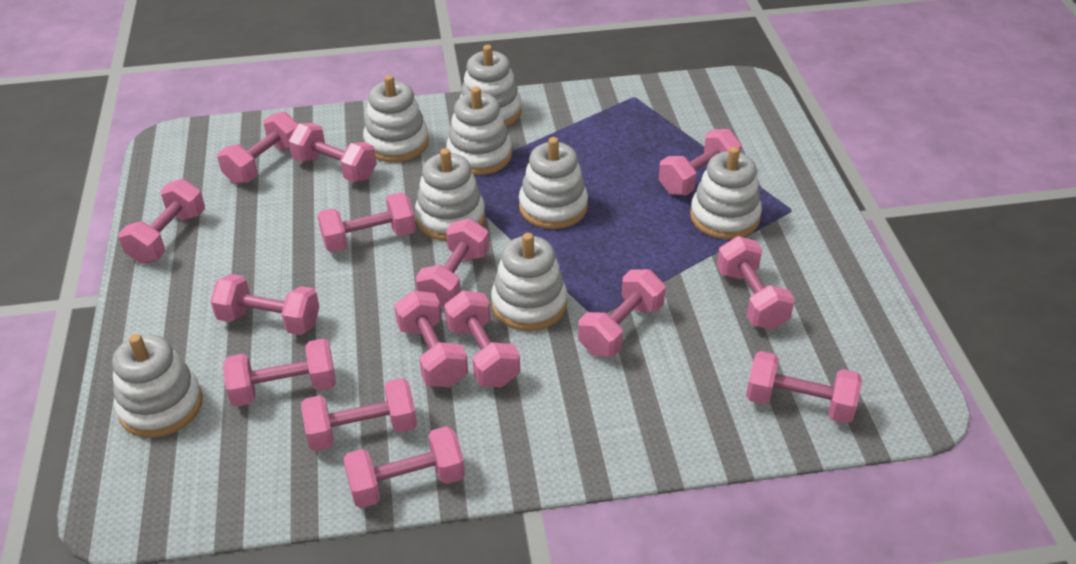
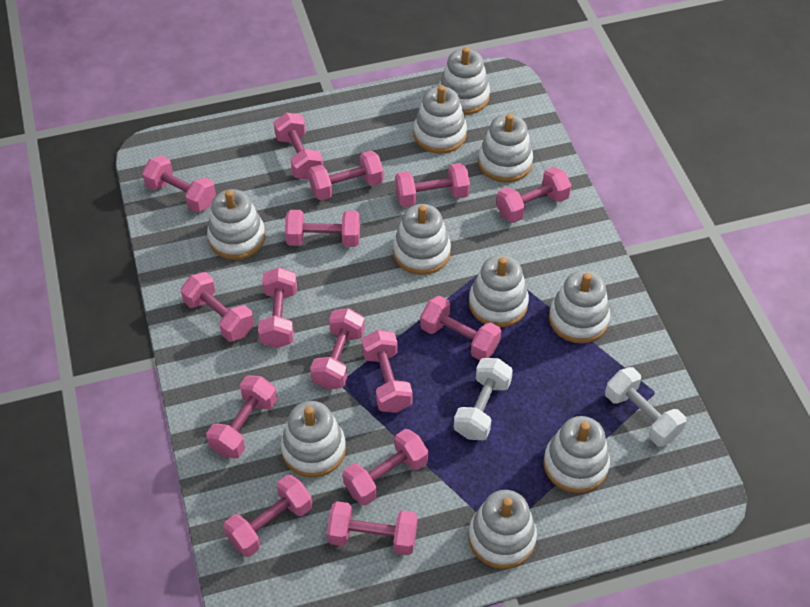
white dumbbell: 0 -> 2
white stacking toy: 8 -> 10

